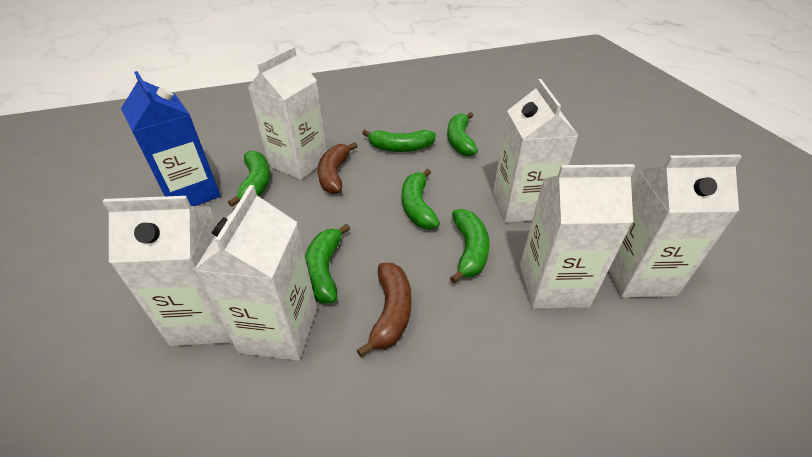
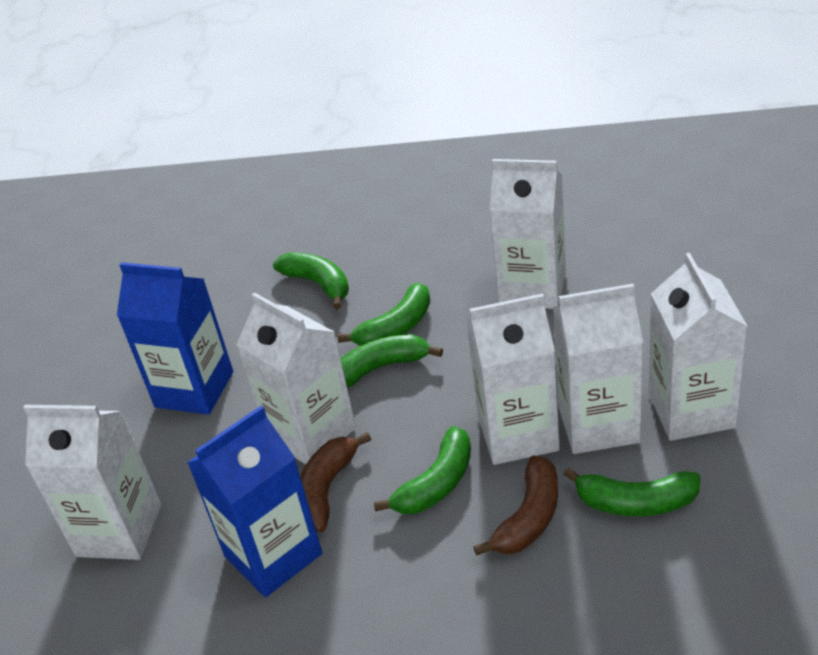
blue carton: 1 -> 2
green banana: 6 -> 5

